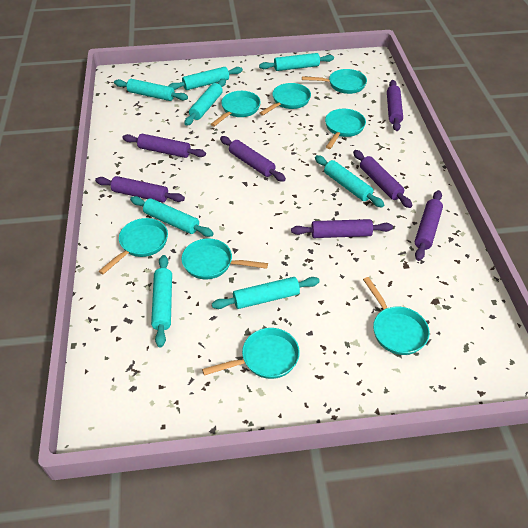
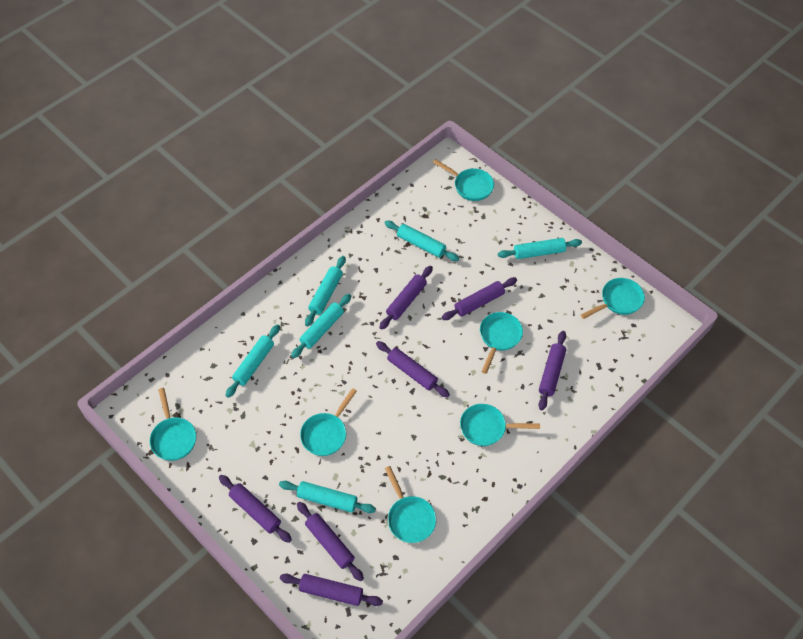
turquoise pan: 8 -> 7
turquoise rolling pin: 8 -> 6

